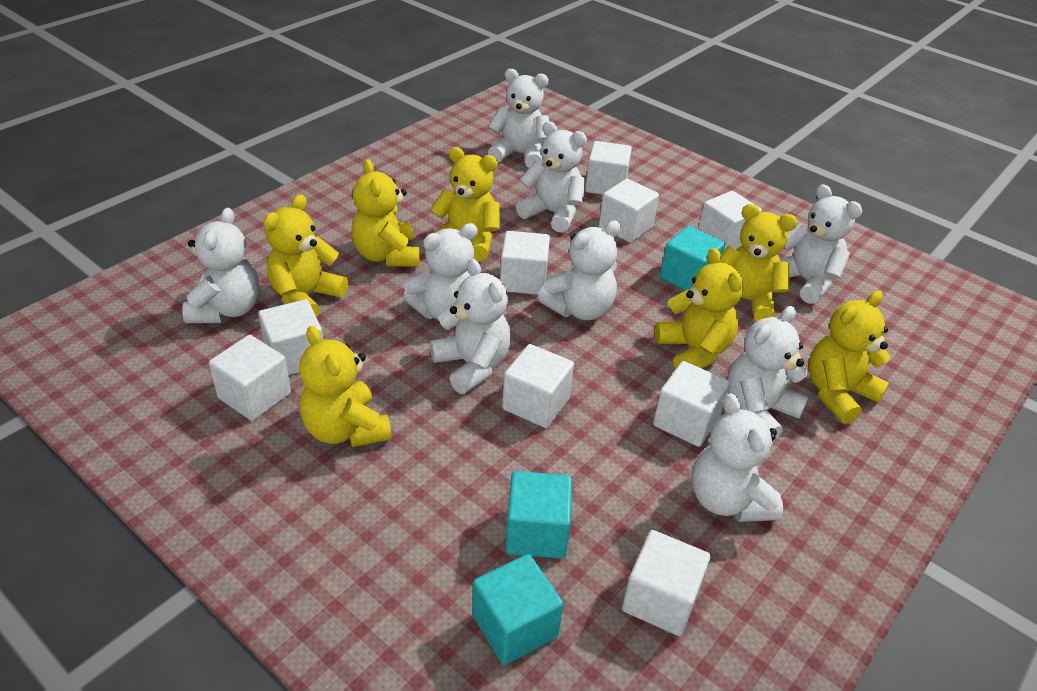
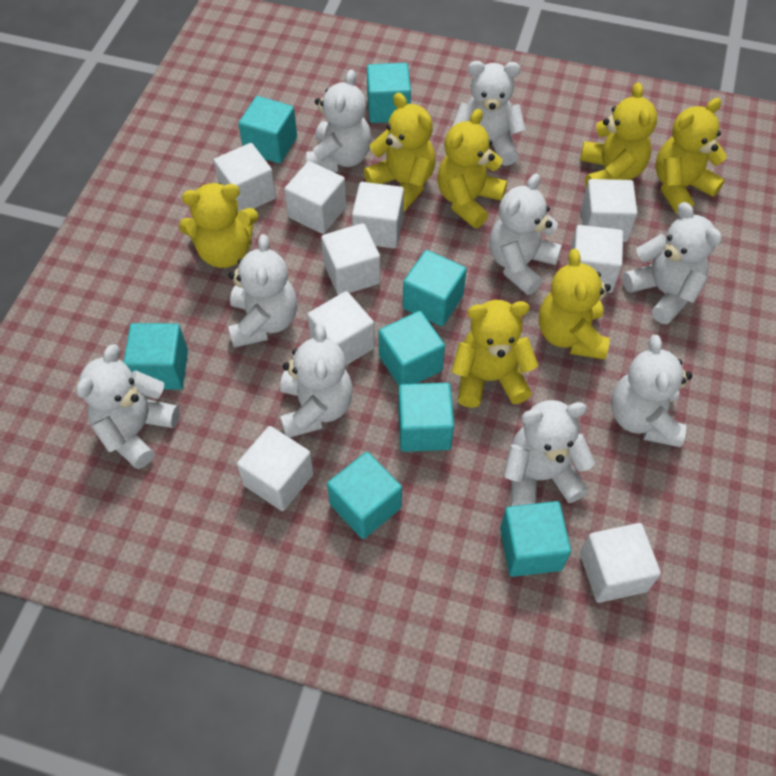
turquoise cube: 3 -> 8

